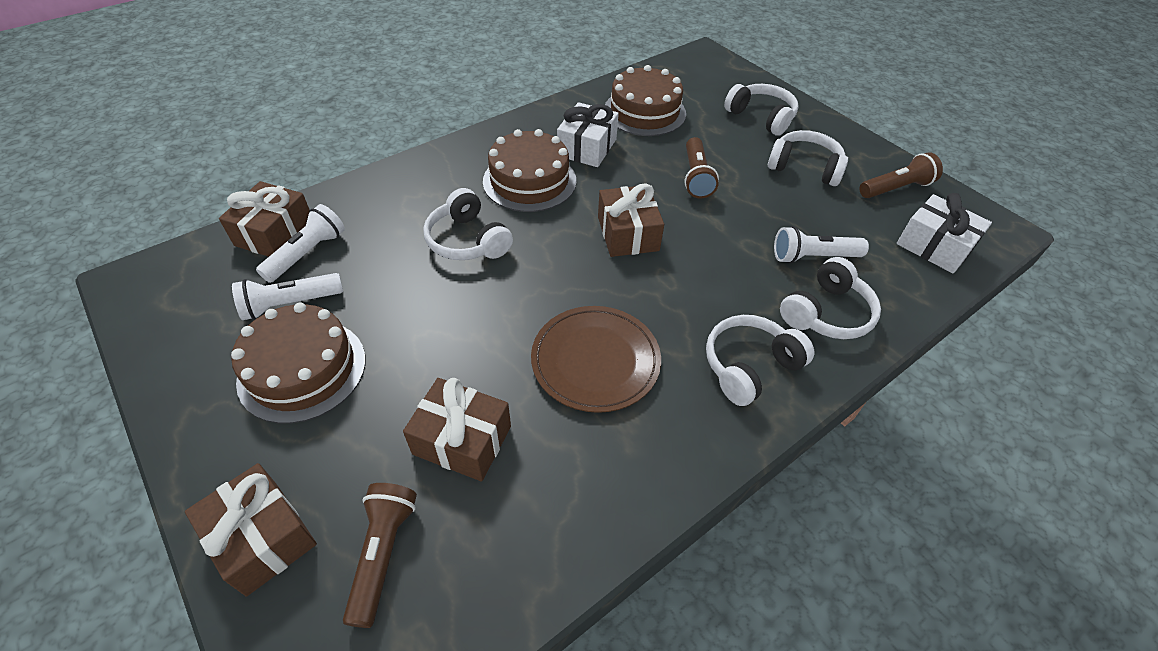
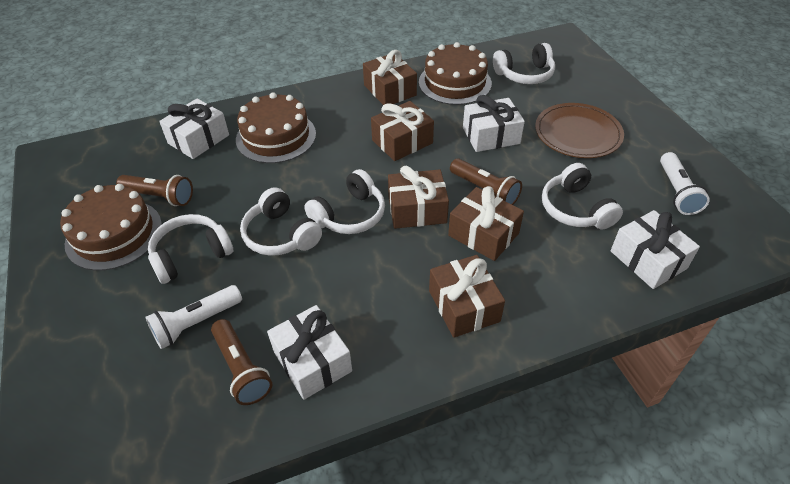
brown gift: 4 -> 5
white flashlight: 3 -> 2
white gift: 2 -> 4

